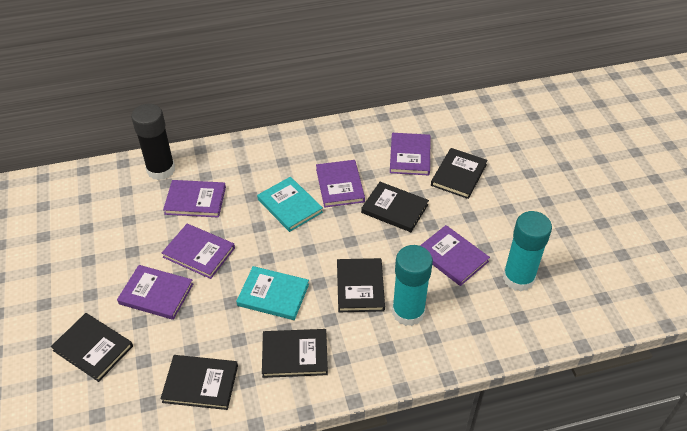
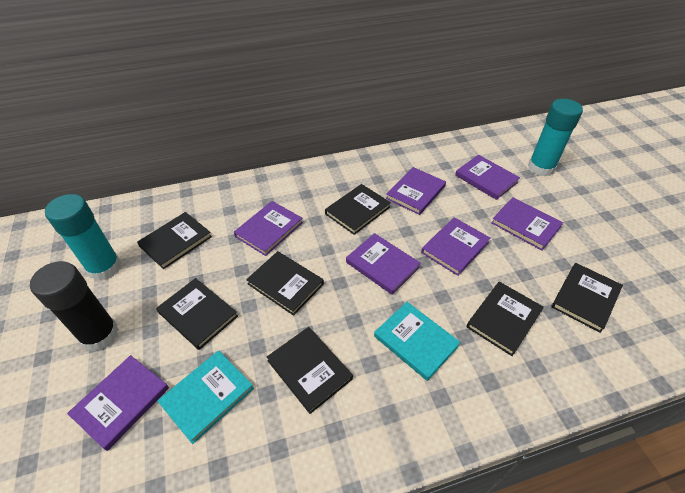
black book: 6 -> 7
purple book: 6 -> 7

